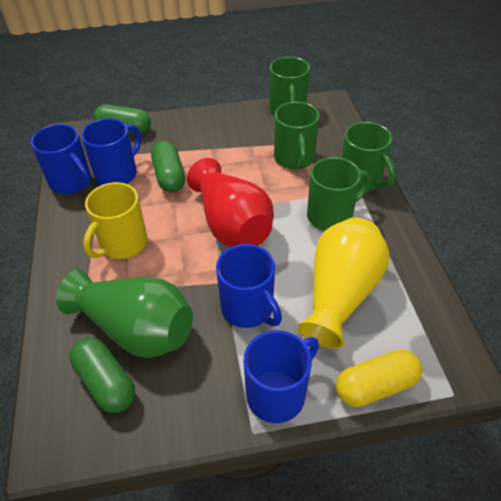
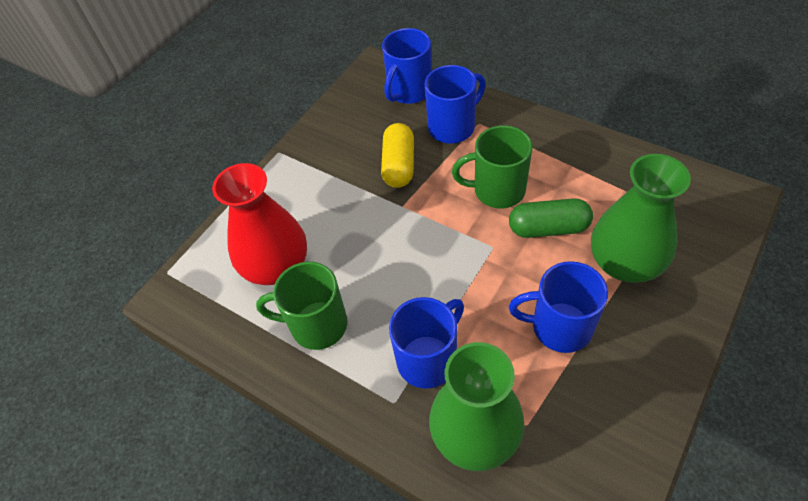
green capsule: 3 -> 1
green mug: 4 -> 2
green vase: 1 -> 2
yellow mug: 1 -> 0
yellow vase: 1 -> 0

